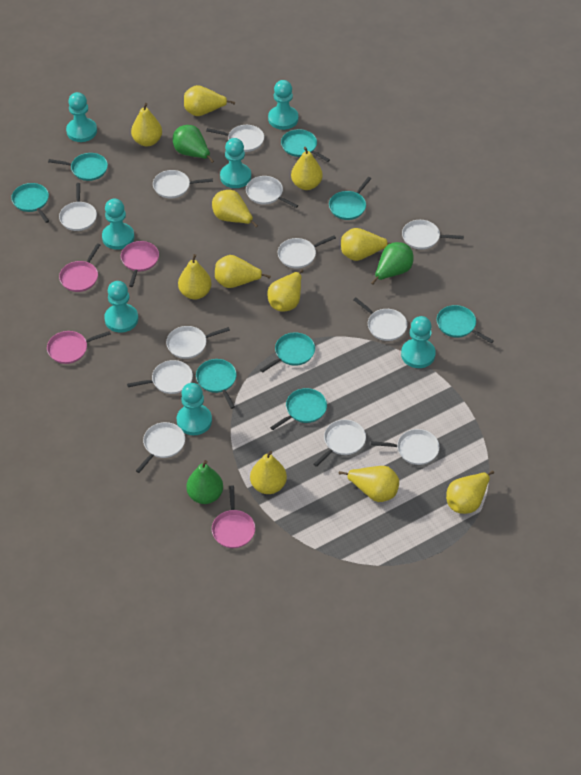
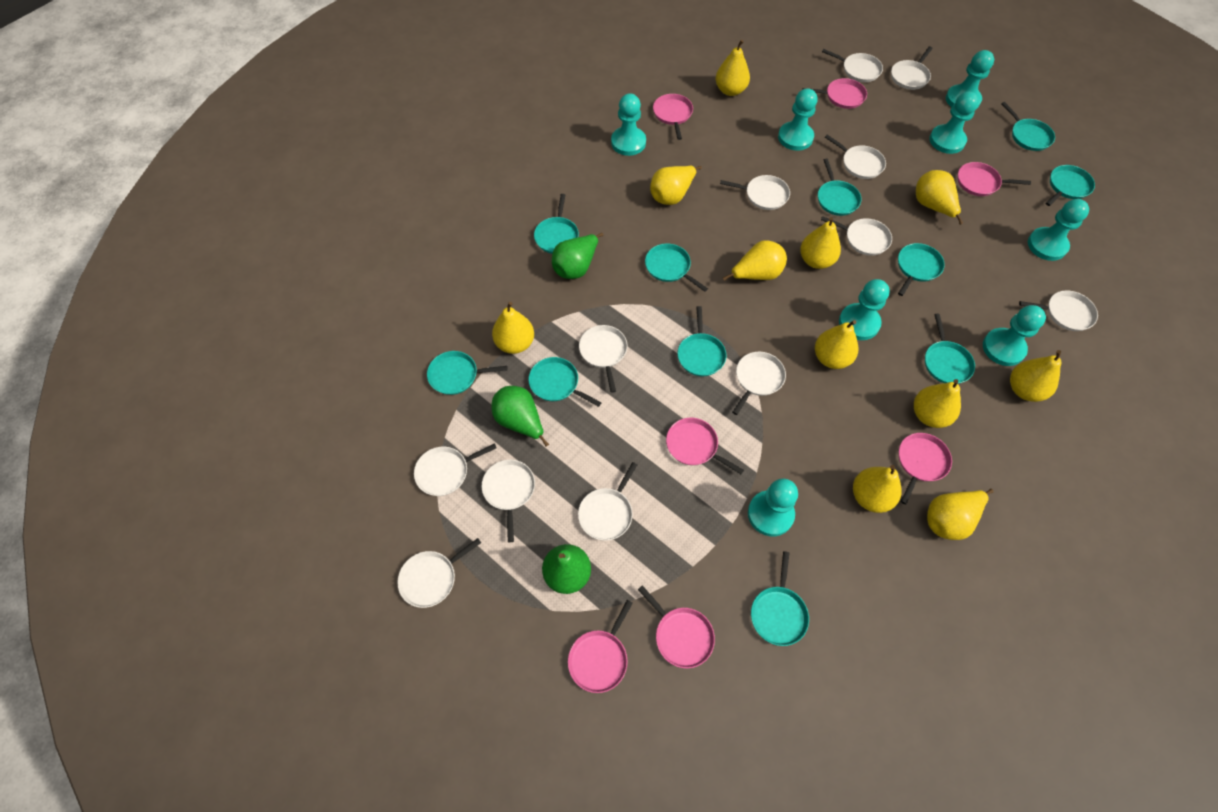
pink pan: 4 -> 7
turquoise pan: 8 -> 11
turquoise pawn: 7 -> 8

